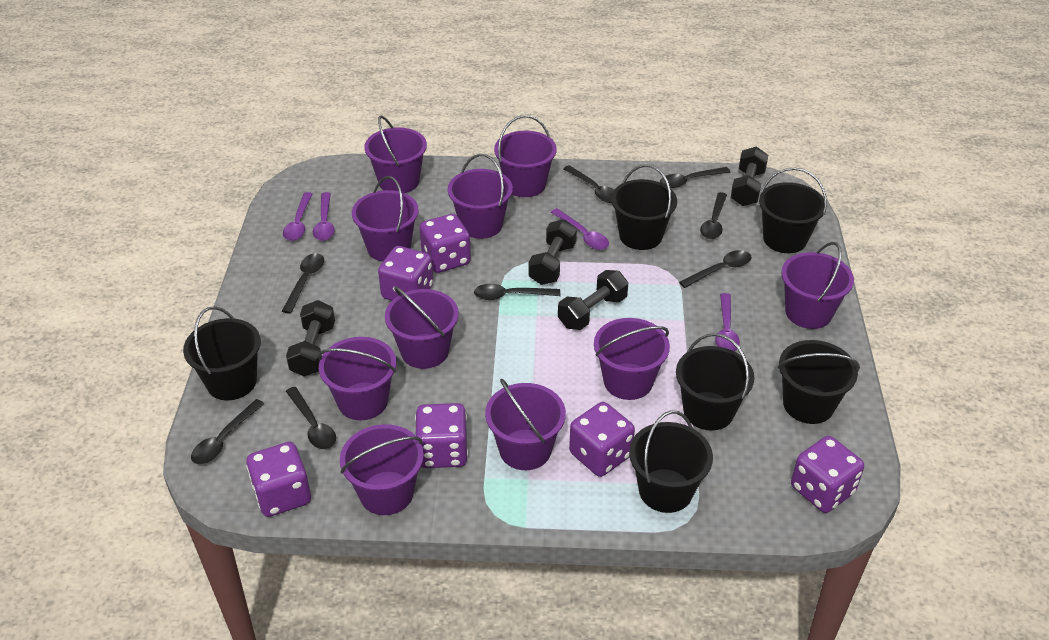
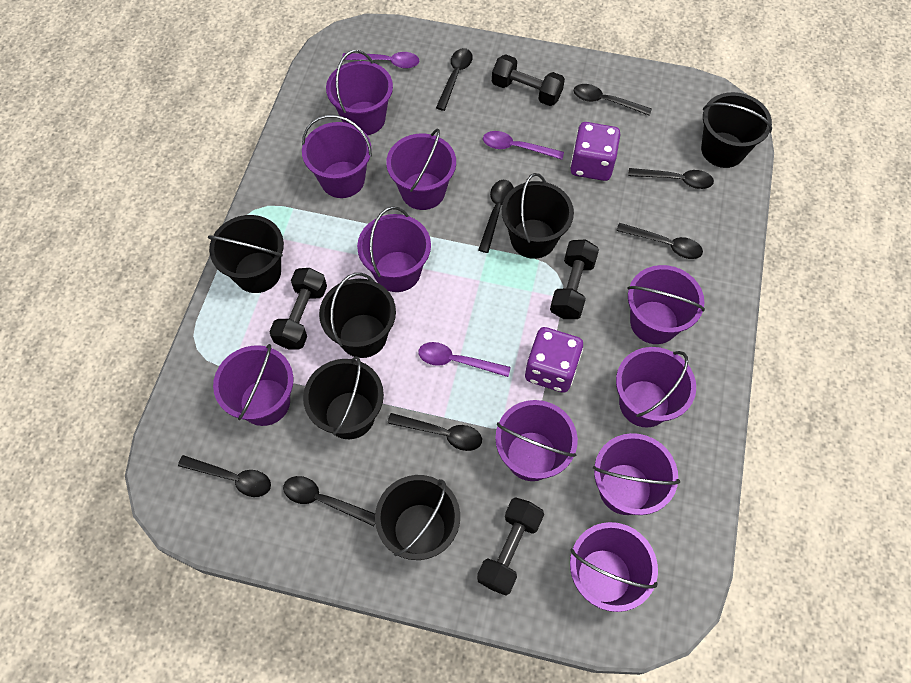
purple dice: 6 -> 2
purple spoon: 4 -> 3

